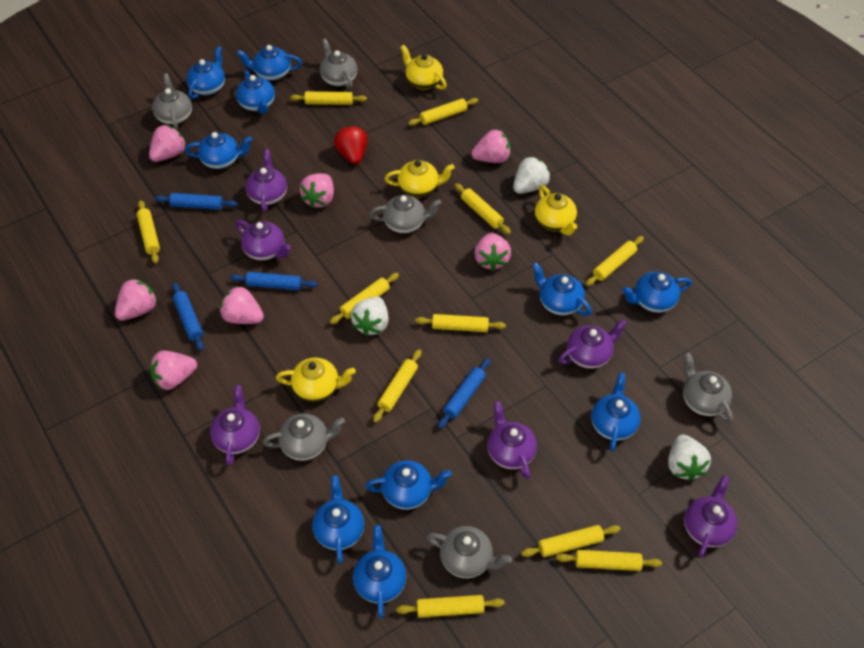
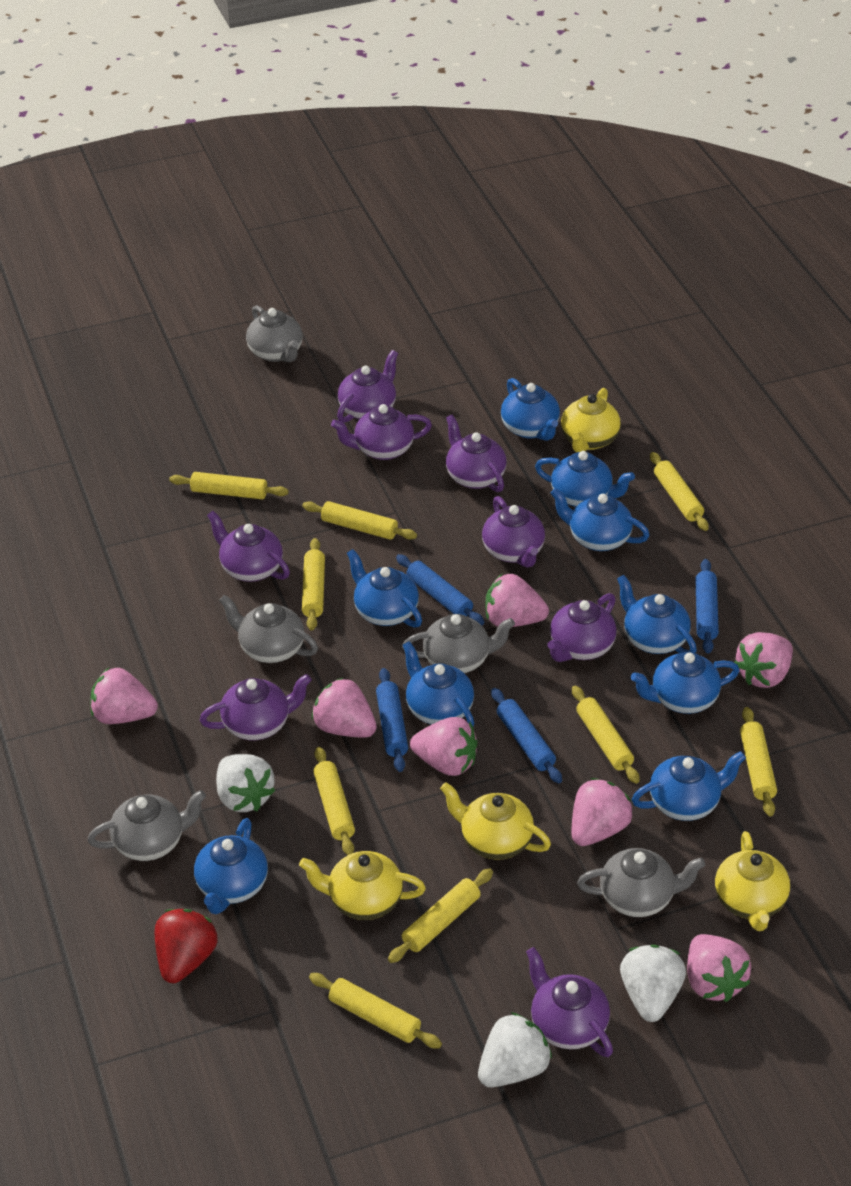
blue teapot: 10 -> 9
grey teapot: 6 -> 5
purple teapot: 6 -> 8
yellow rolling pin: 11 -> 9

